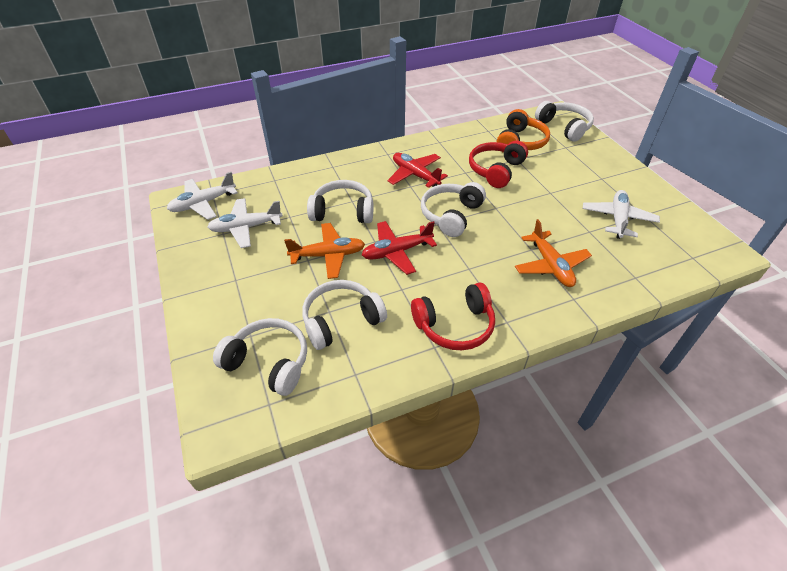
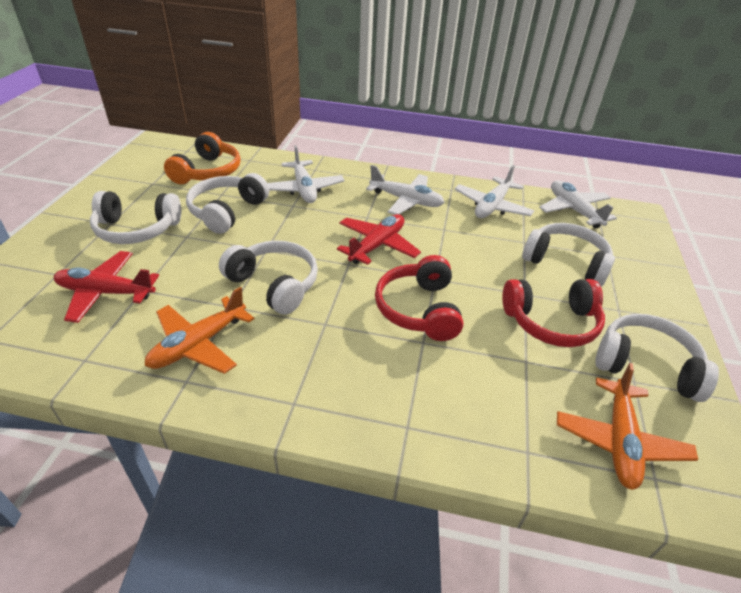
white plane: 3 -> 4

